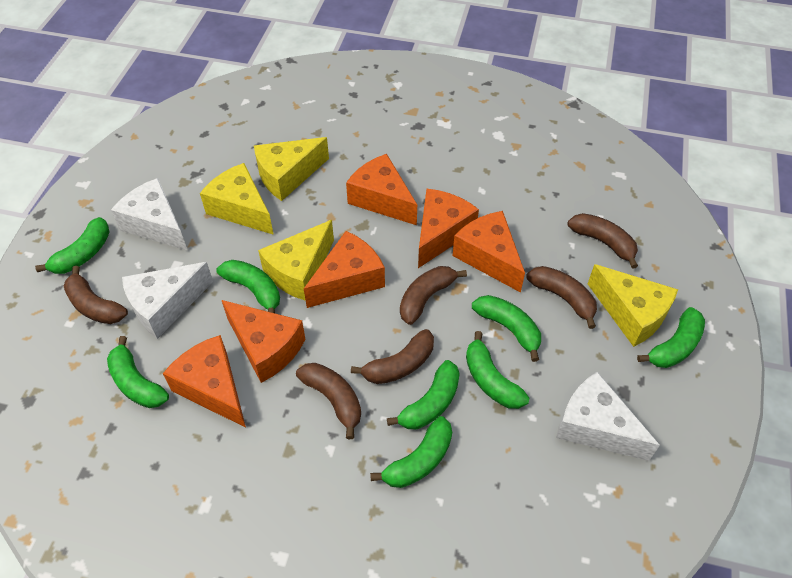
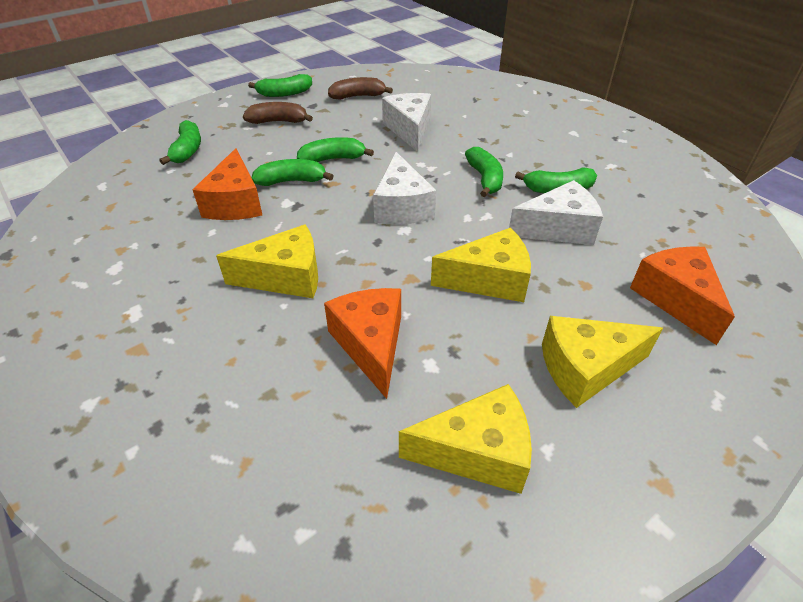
brown banana: 6 -> 2
green banana: 8 -> 6
orange cheese: 6 -> 3

